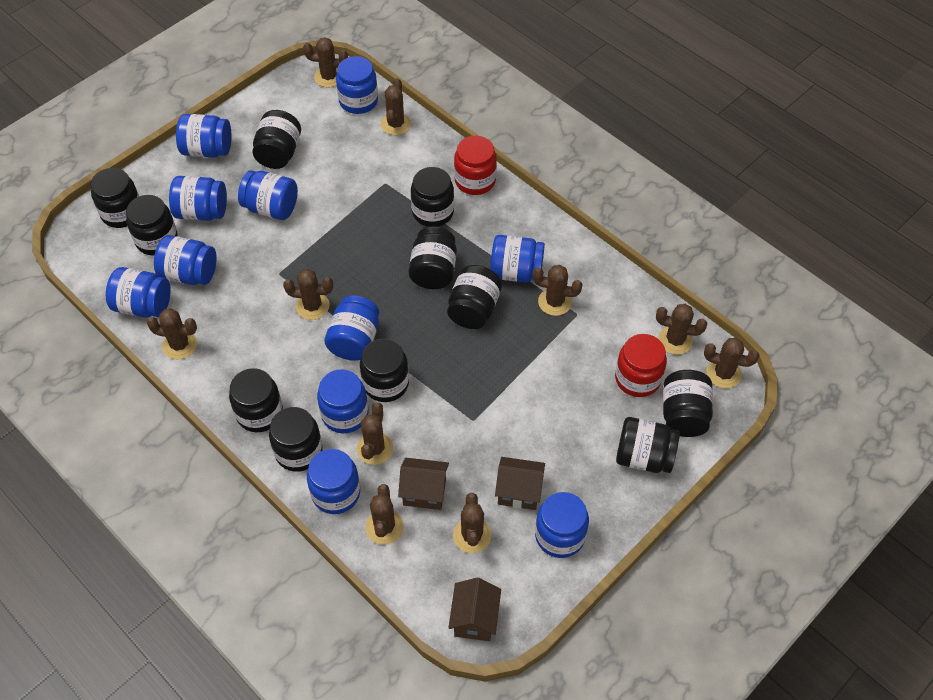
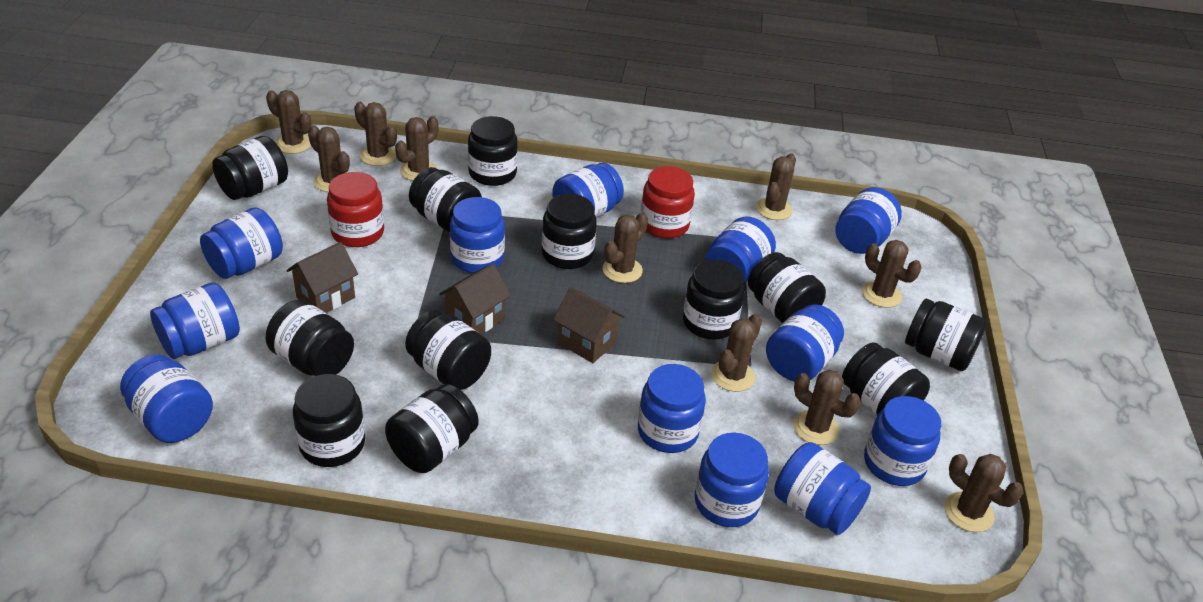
black jar: 11 -> 12
blue jar: 11 -> 12

